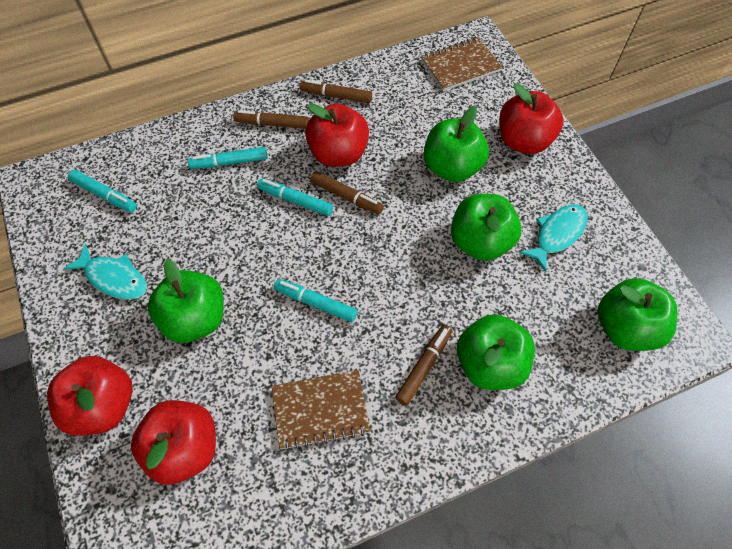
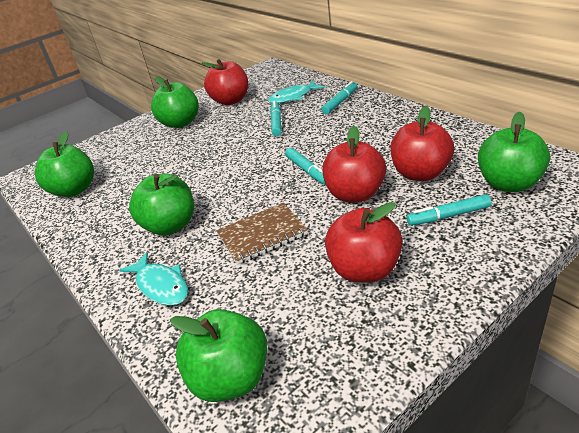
brown marker: 4 -> 0
brown notebook: 2 -> 1

